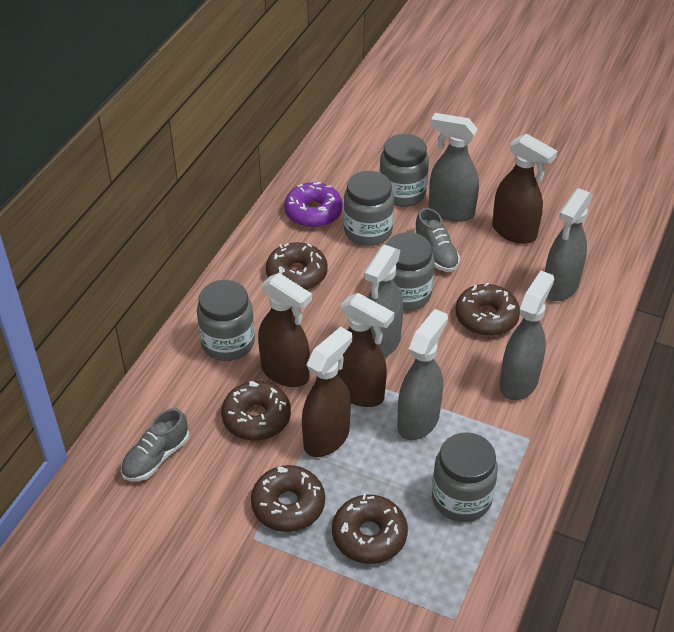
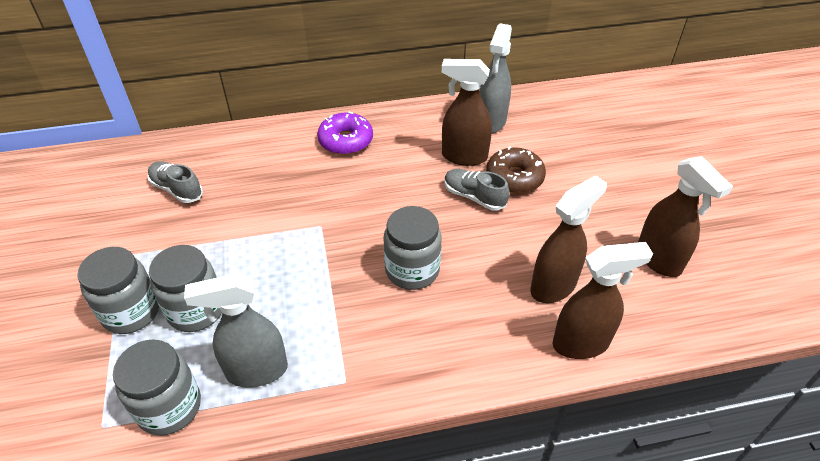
brown donut: 5 -> 1
grey jar: 5 -> 4
grey spray bottle: 5 -> 2

